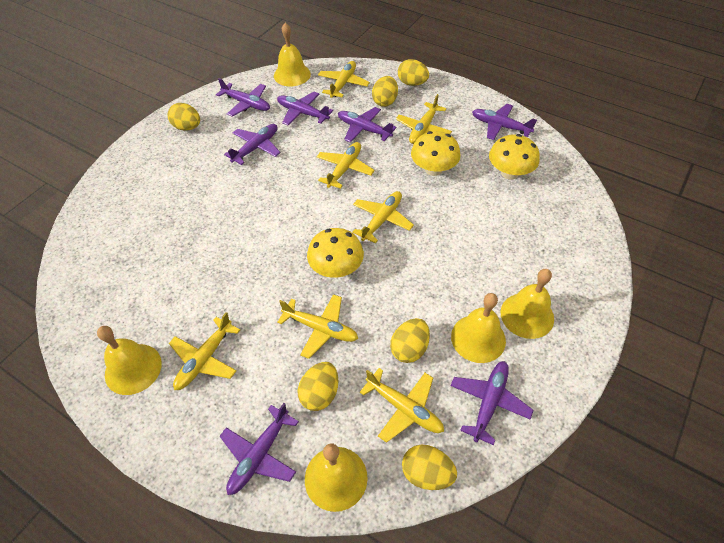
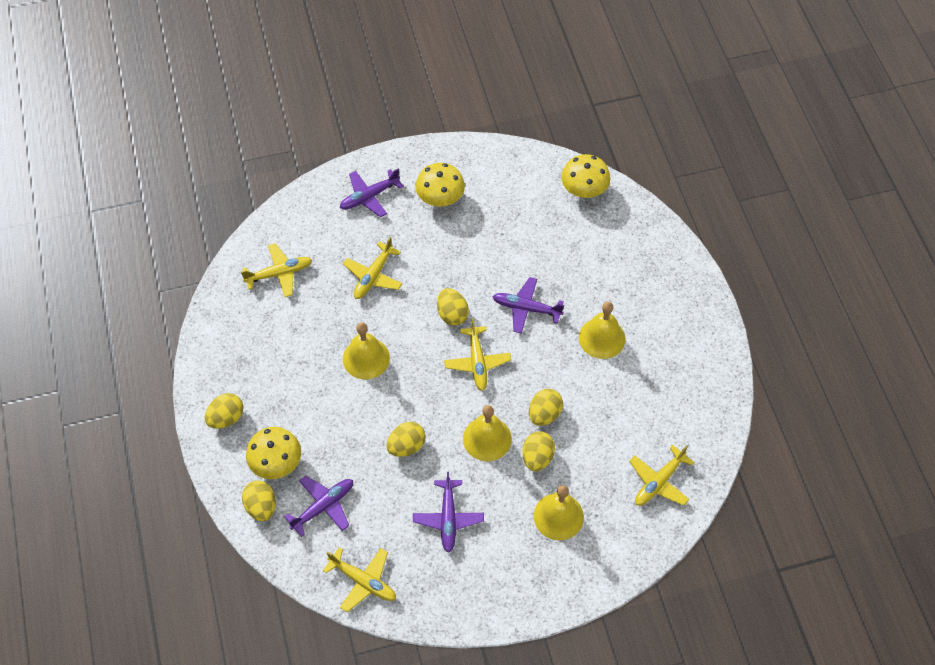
purple plane: 7 -> 4
yellow bell: 5 -> 4
yellow plane: 7 -> 5

